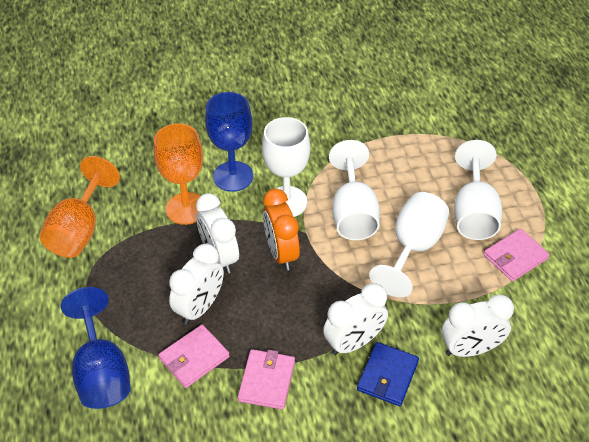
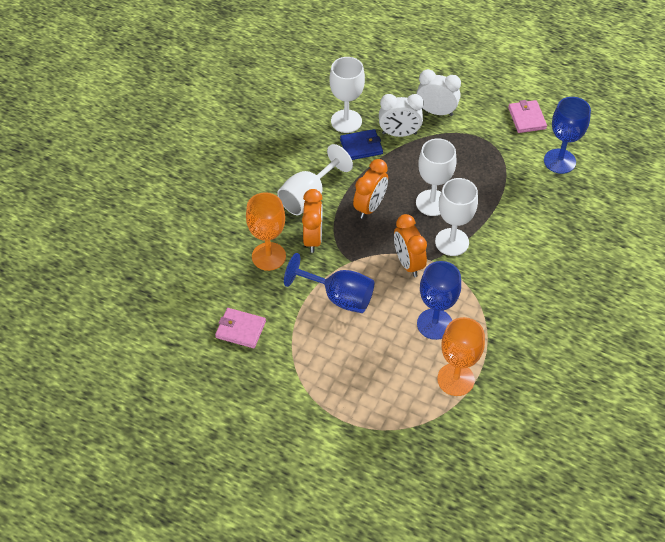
blue goblet: 2 -> 3
orange clock: 1 -> 3
pink wallet: 3 -> 2
white clock: 4 -> 2

